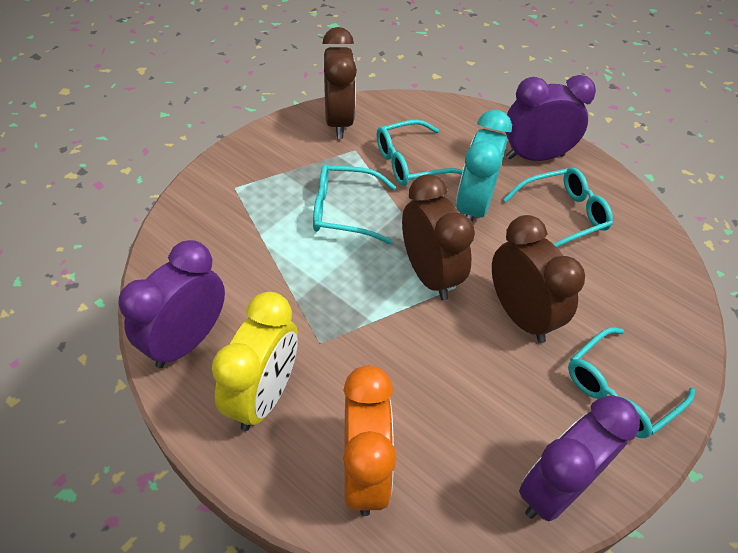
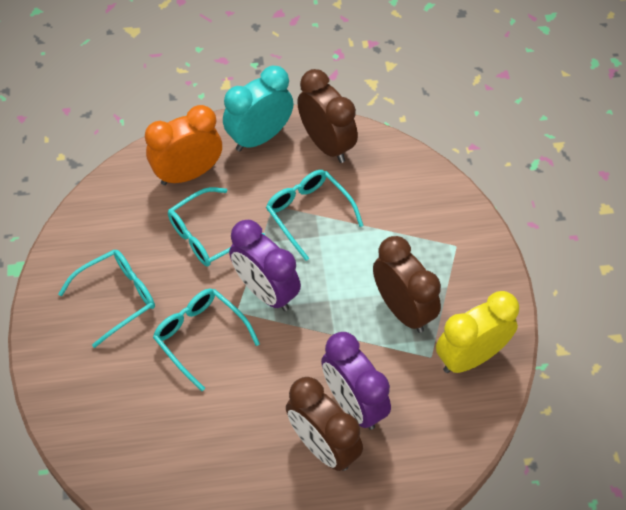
purple clock: 3 -> 2

